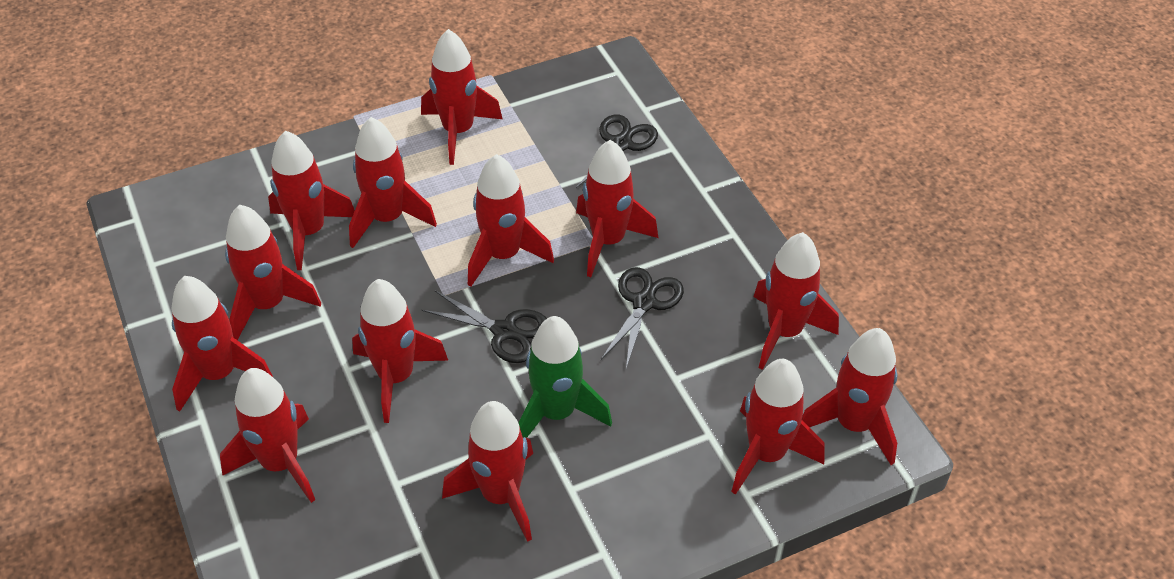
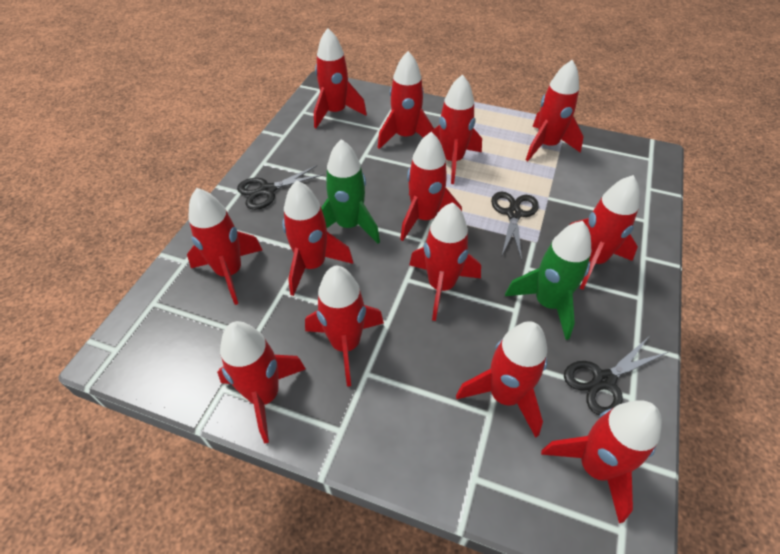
green rocket: 1 -> 2

